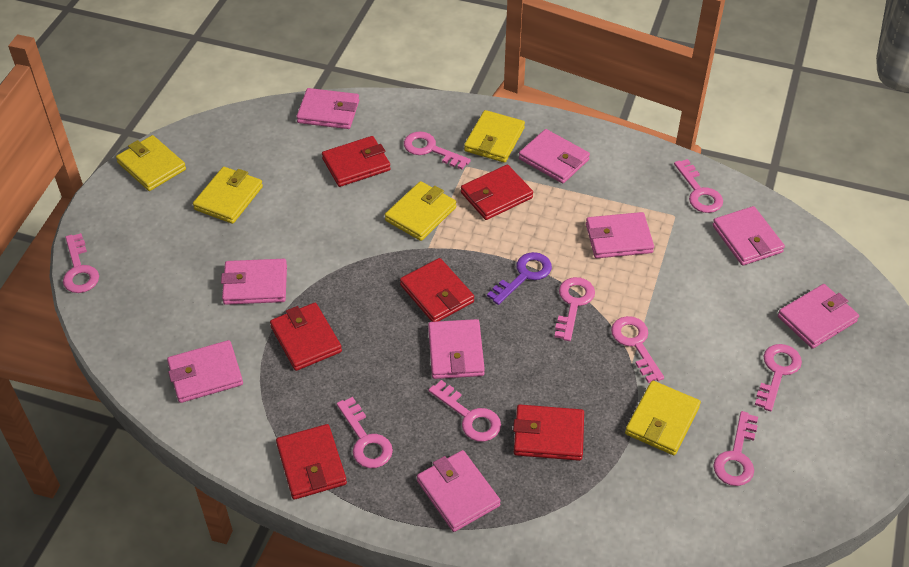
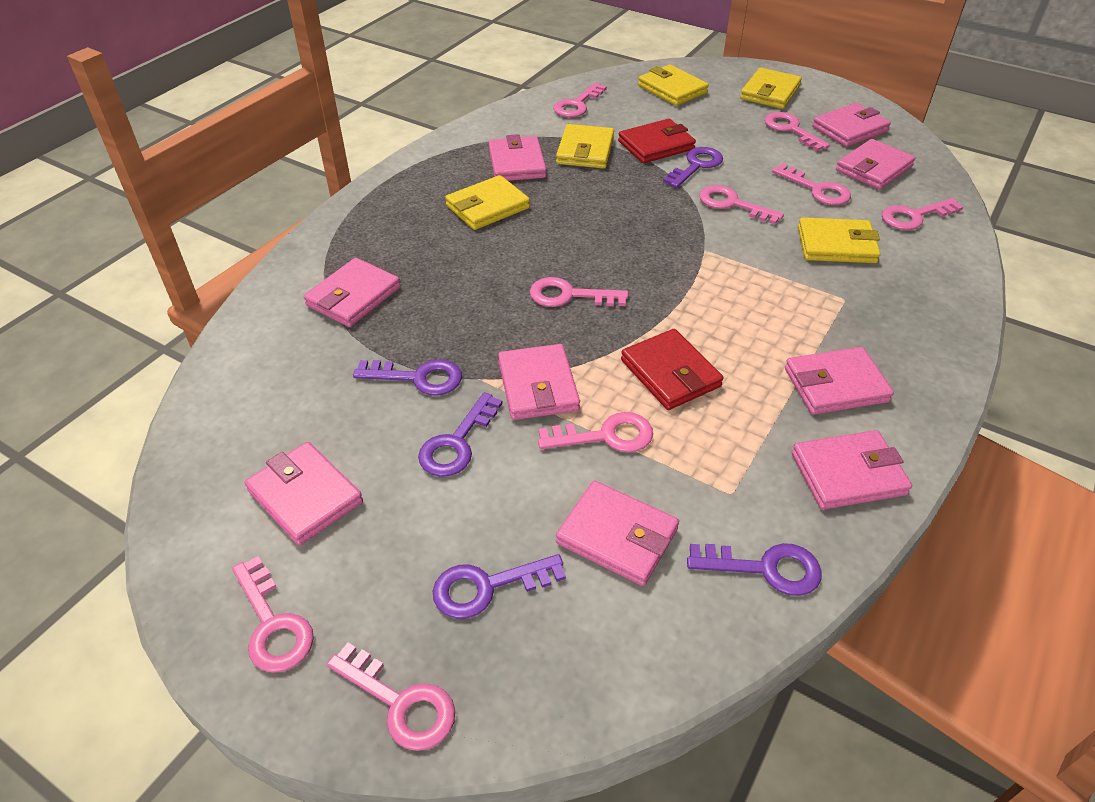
purple key: 1 -> 5
red wallet: 6 -> 2

